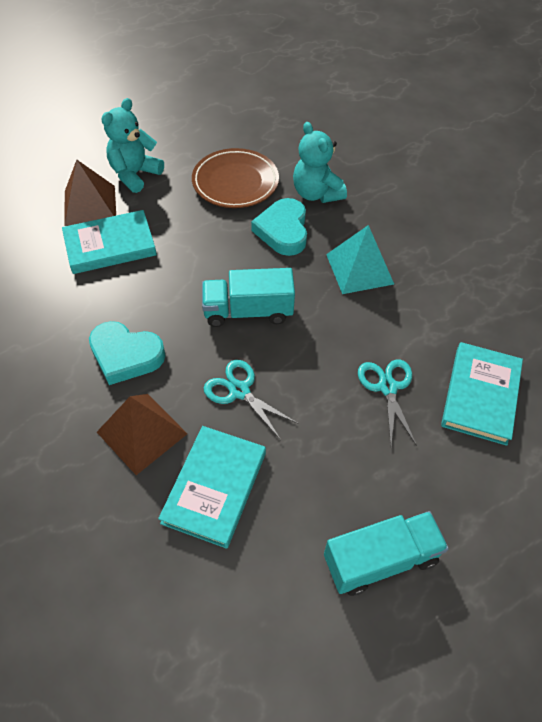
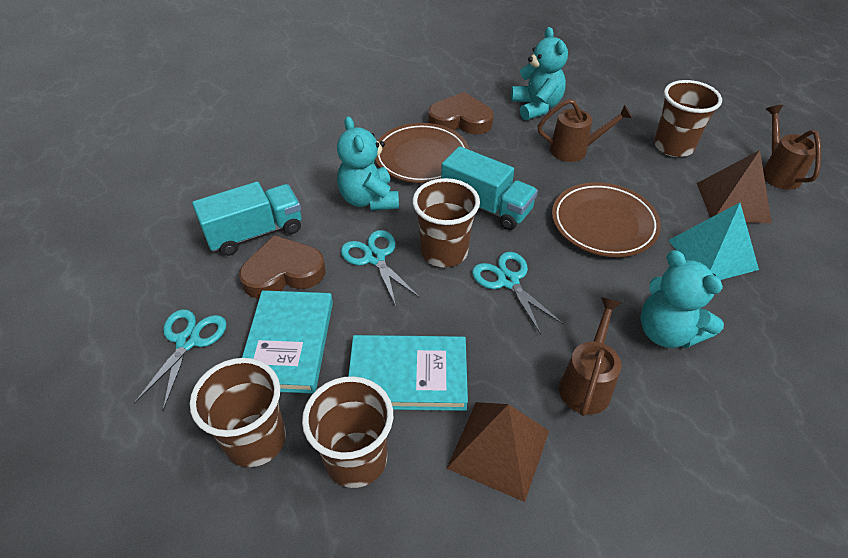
brown cup: 0 -> 4
brown heart: 0 -> 2
brown plate: 1 -> 2
brown watering can: 0 -> 3
turquoise book: 3 -> 2
turquoise heart: 2 -> 0
turquoise scissors: 2 -> 3
turquoise teddy bear: 2 -> 3

